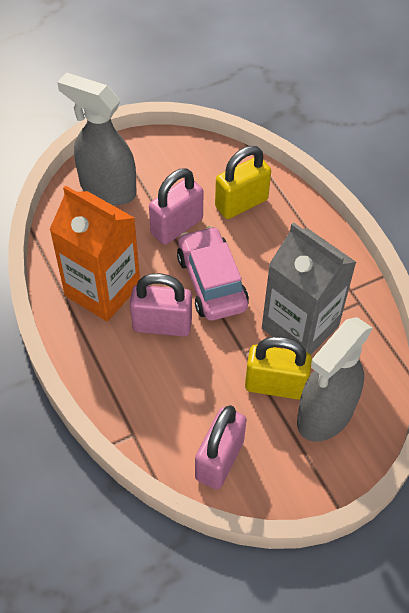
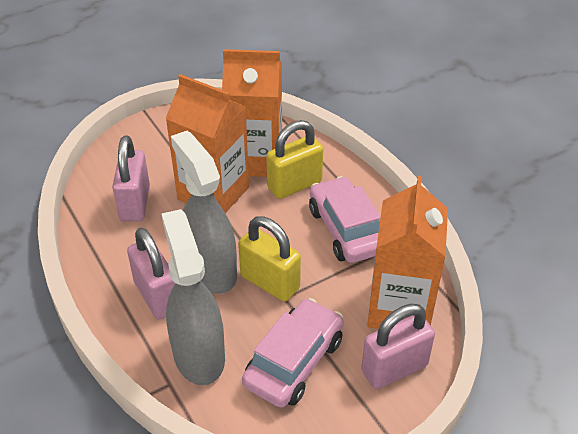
grey carton: 1 -> 0
orange carton: 1 -> 3
pink car: 1 -> 2

